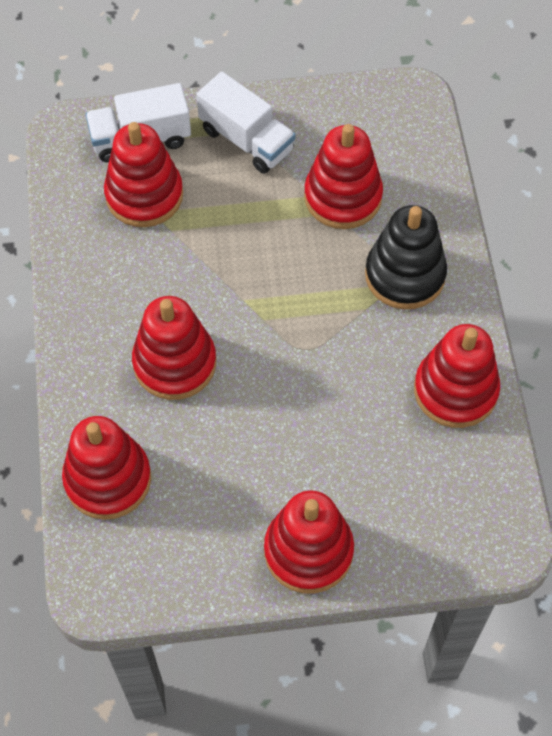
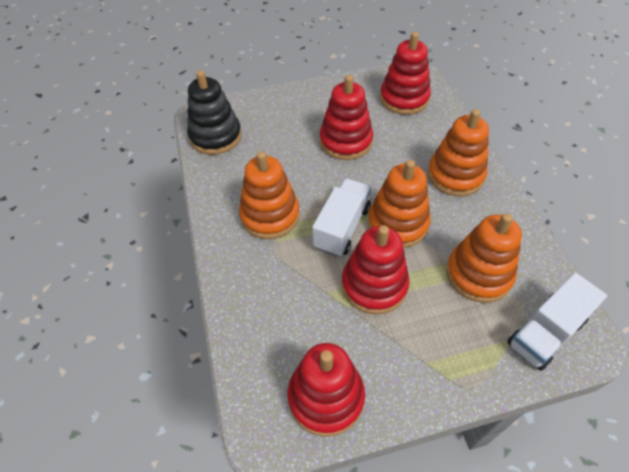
orange stacking toy: 0 -> 4
red stacking toy: 6 -> 4

